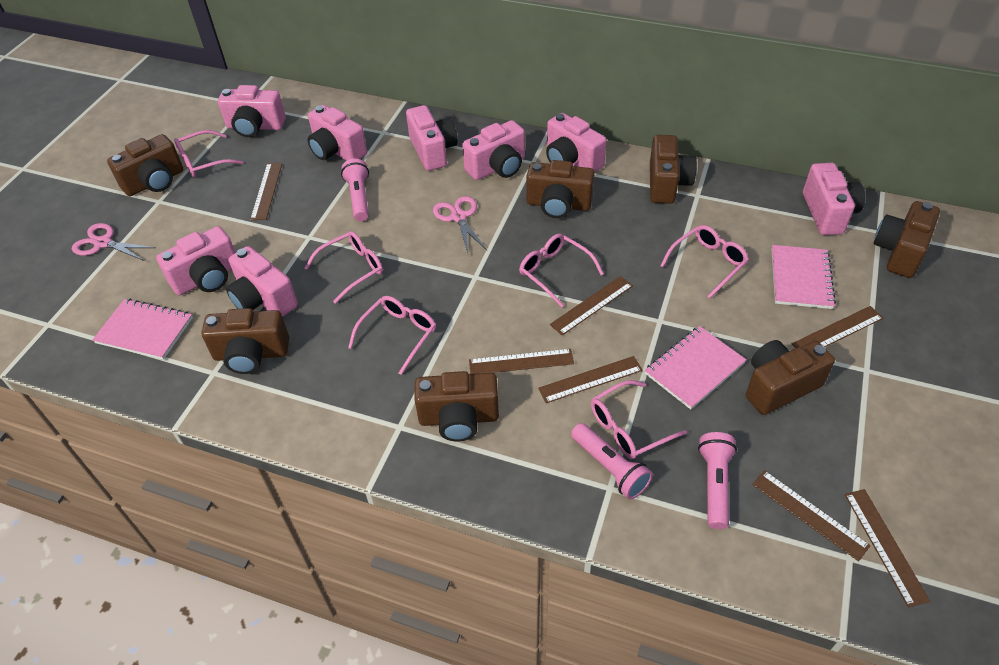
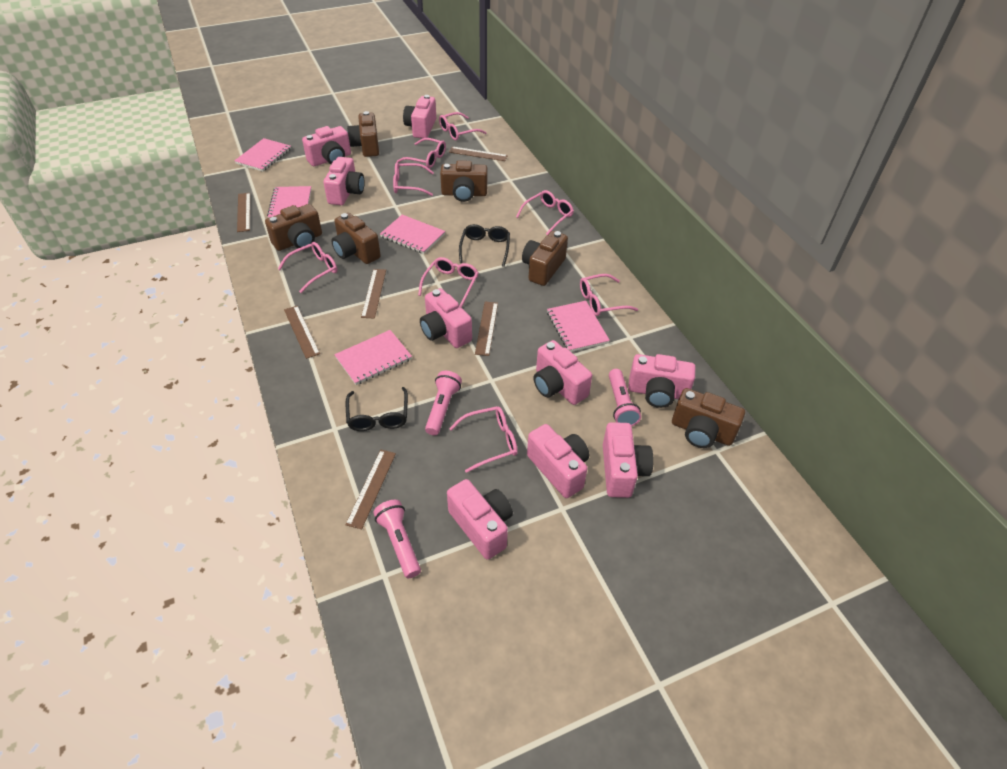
black glasses: 0 -> 2
brown camera: 7 -> 6
brown ruler: 7 -> 6
pink camera: 8 -> 9
pink glasses: 6 -> 8
pink notebook: 3 -> 5
pink scissors: 2 -> 0

